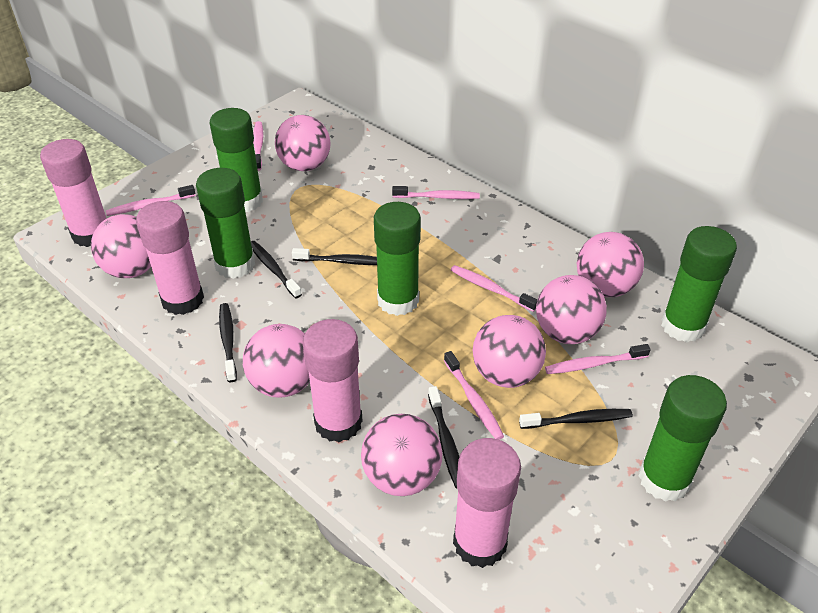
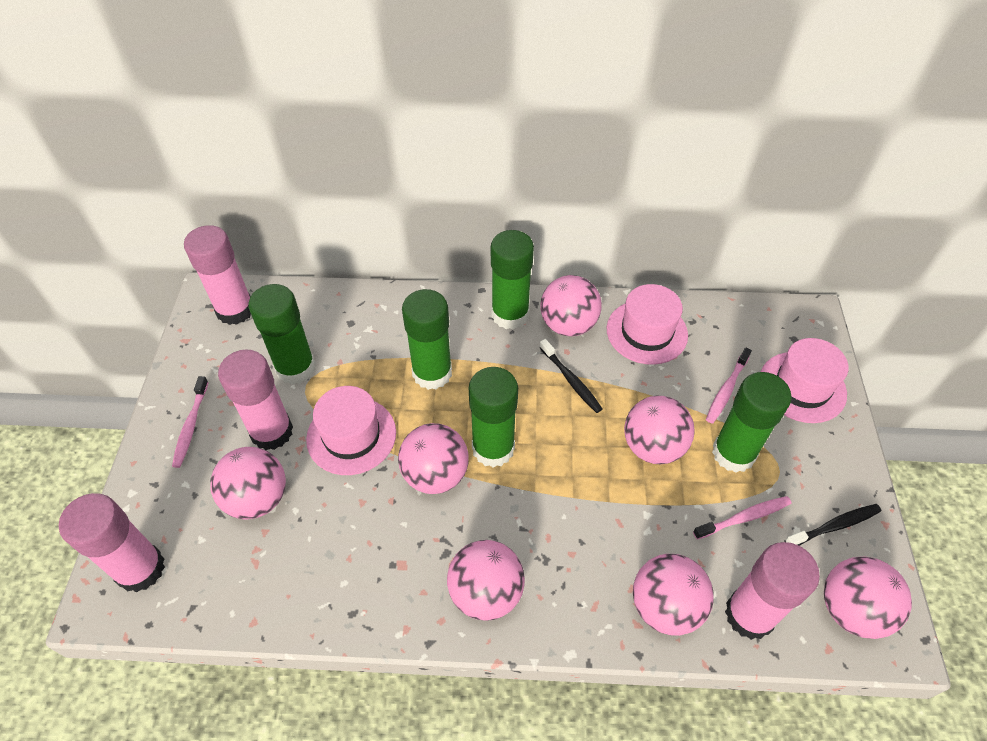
black toothbrush: 5 -> 2
pink hat: 0 -> 3
pink toothbrush: 6 -> 3

